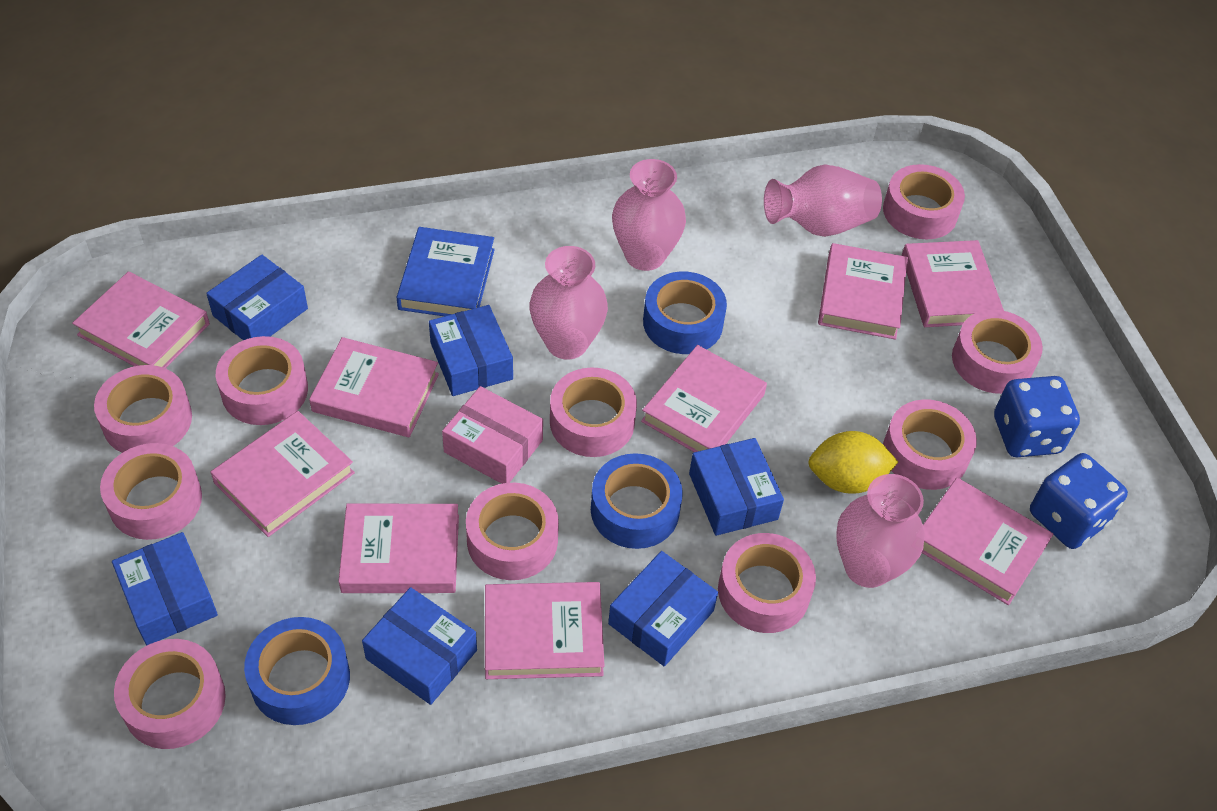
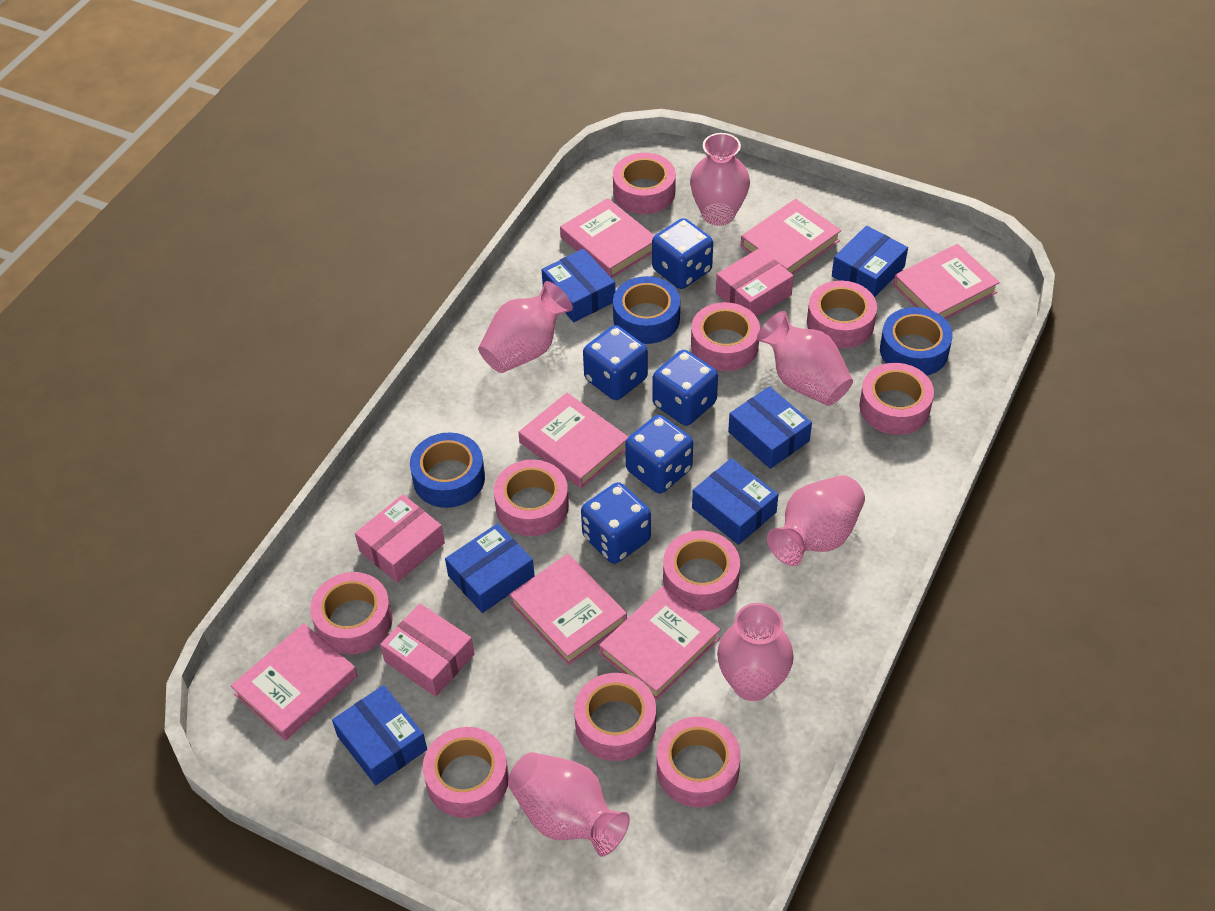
blue book: 1 -> 0
blue dice: 2 -> 5
pink book: 9 -> 7
pink box: 1 -> 3
pink vase: 4 -> 6
yellow lemon: 1 -> 0

